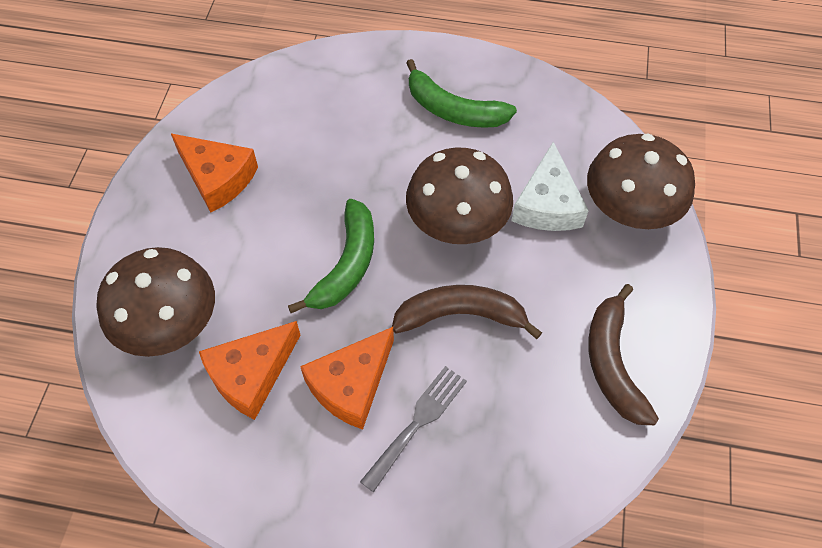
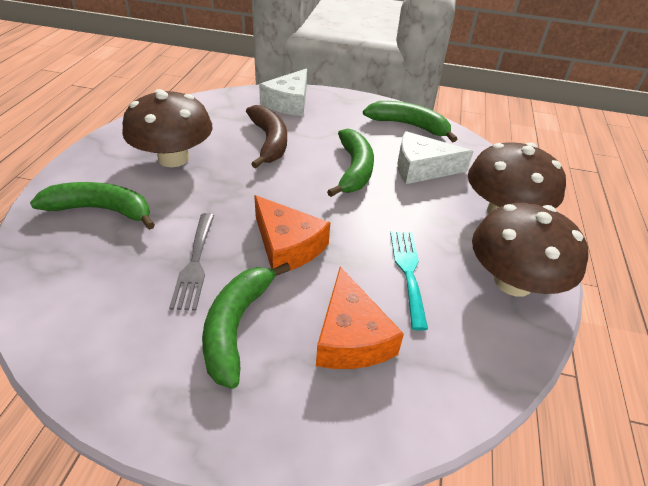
brown banana: 2 -> 1
green banana: 2 -> 4
orange cheese: 3 -> 2
turquoise fork: 0 -> 1
white cheese: 1 -> 2

